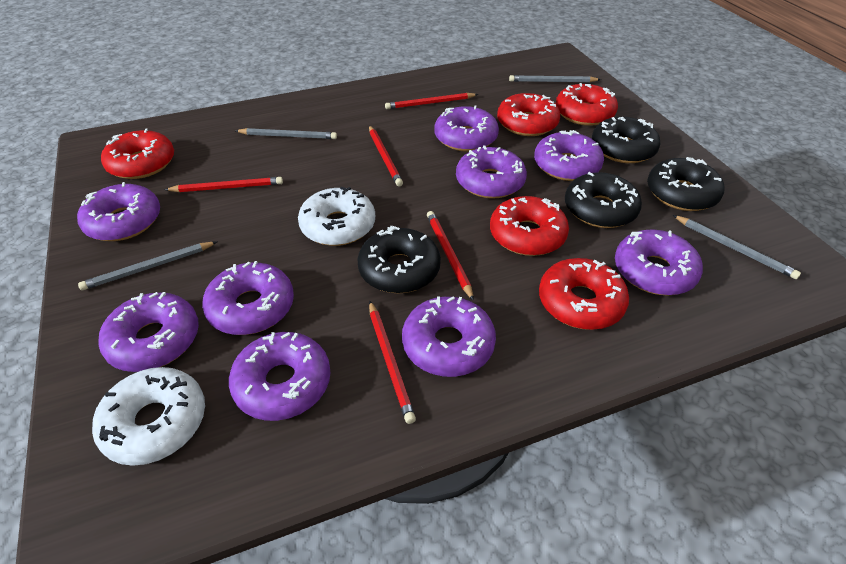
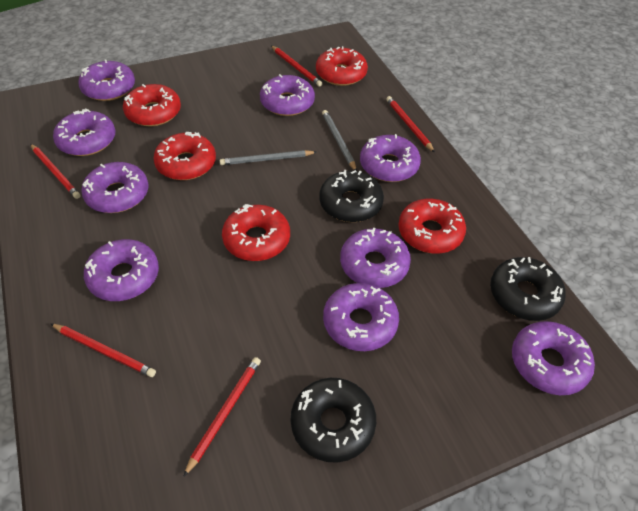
black donut: 4 -> 3
grey pencil: 4 -> 2
white donut: 2 -> 0

